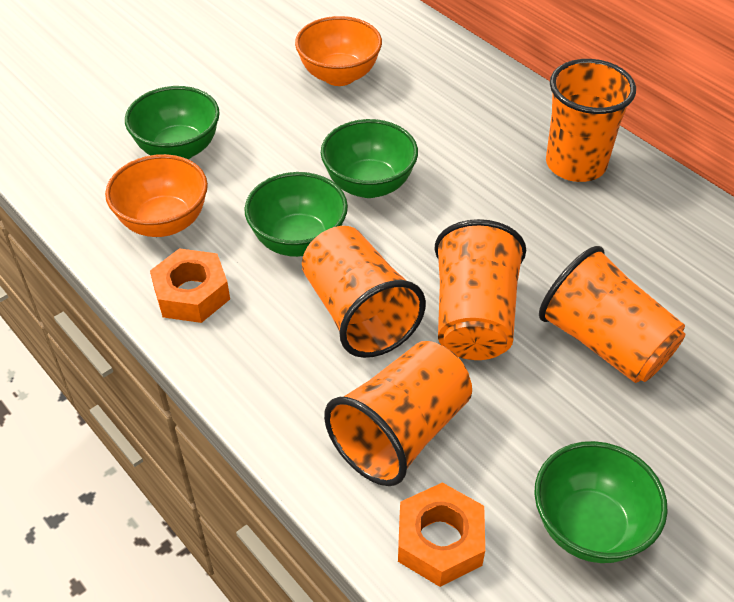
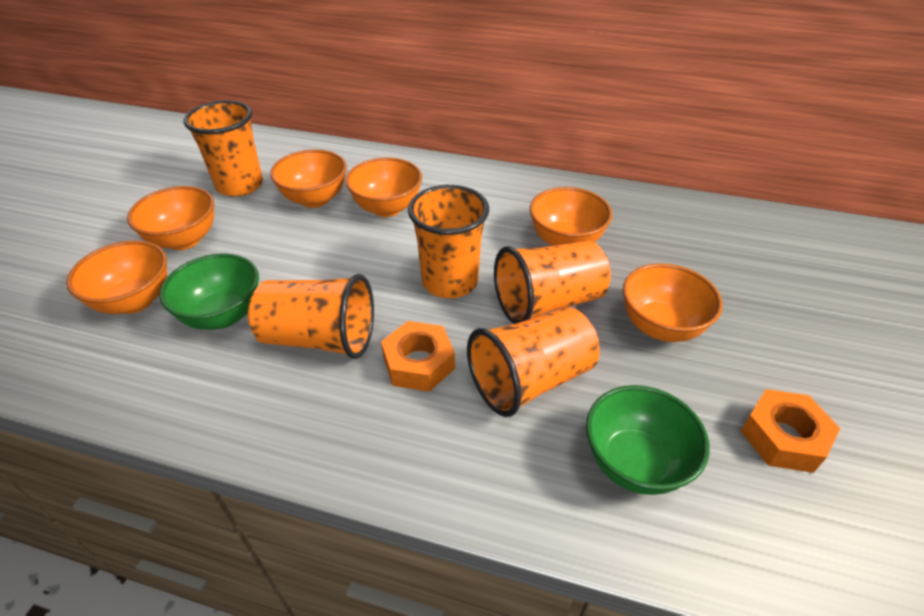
green bowl: 4 -> 2
orange bowl: 2 -> 6

